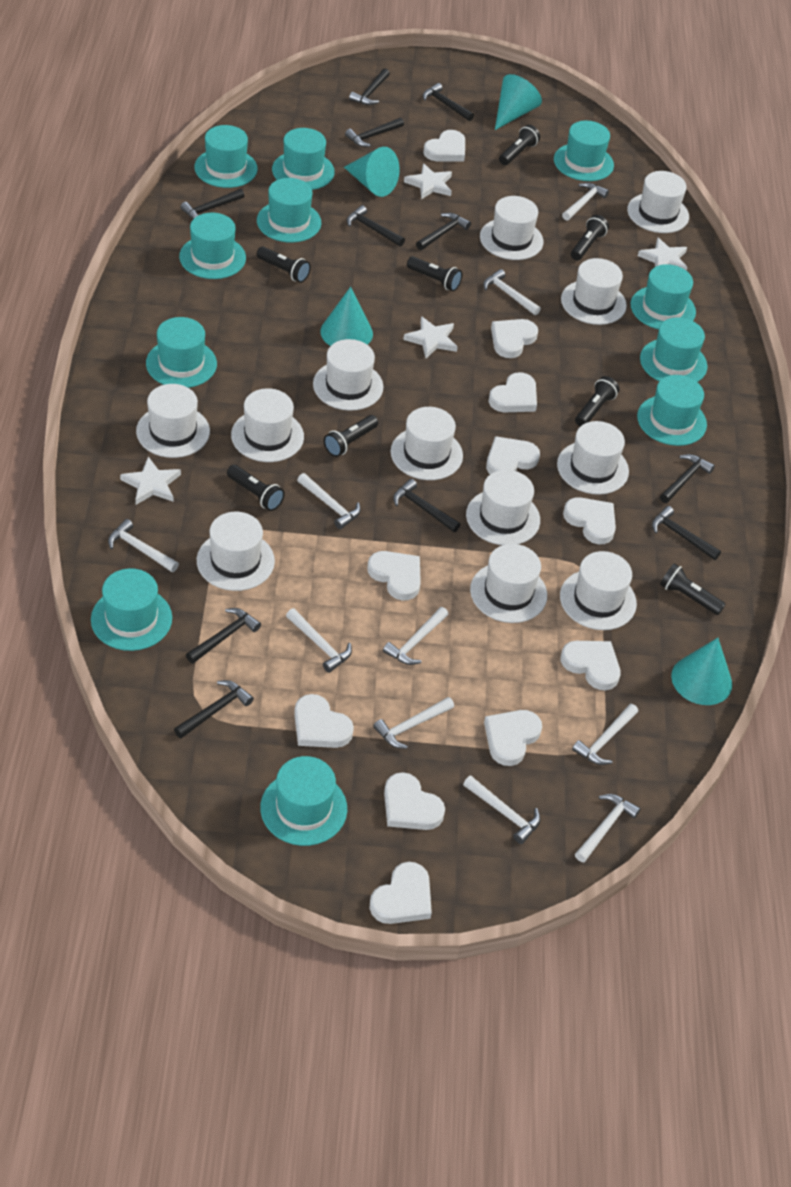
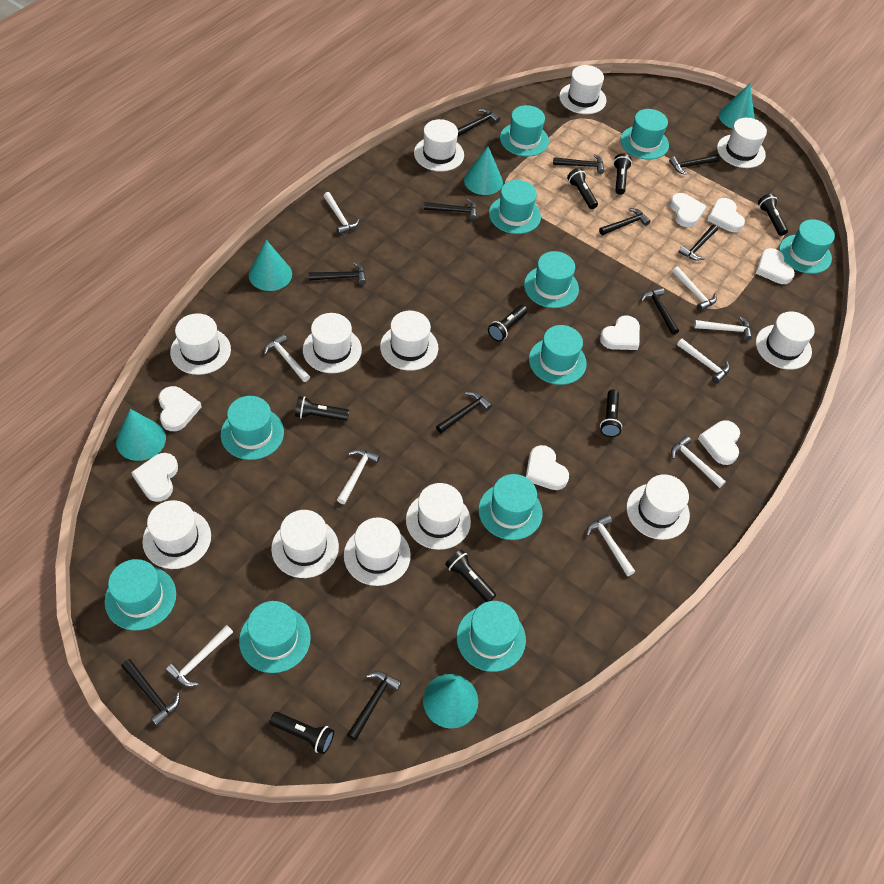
turquoise cone: 4 -> 5
white hammer: 10 -> 9
white heart: 11 -> 8
white star: 4 -> 0

